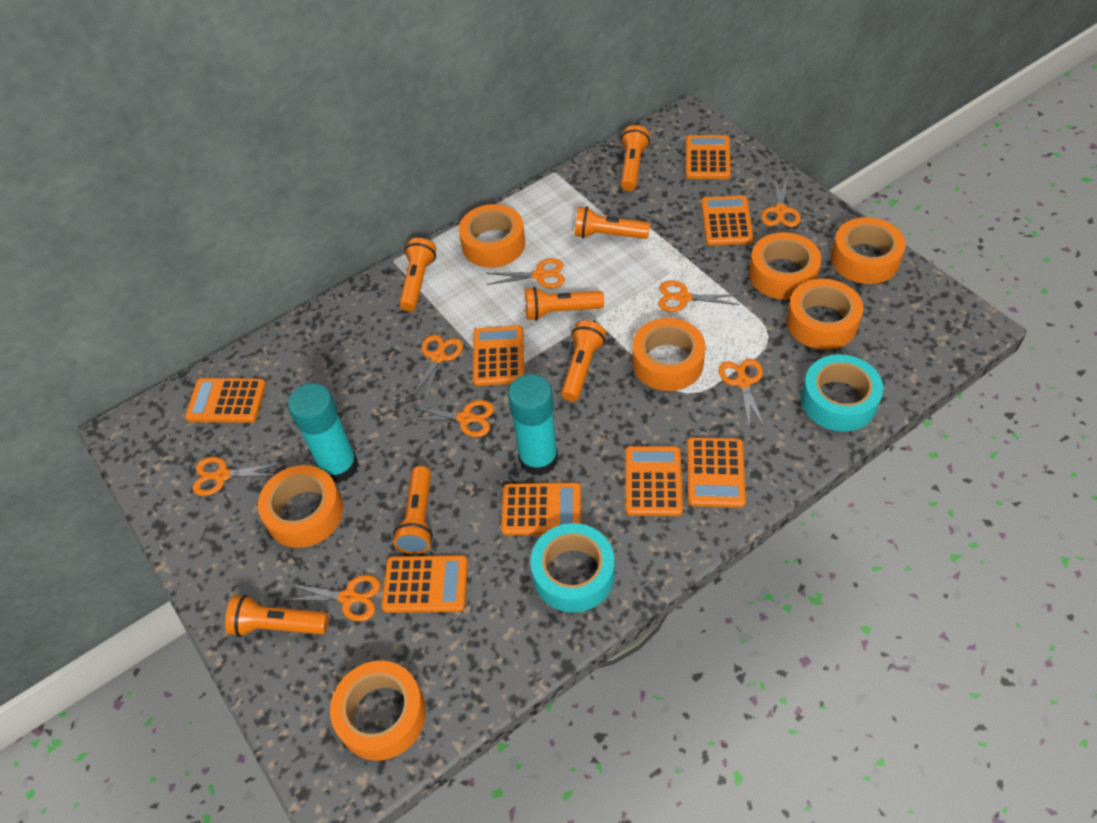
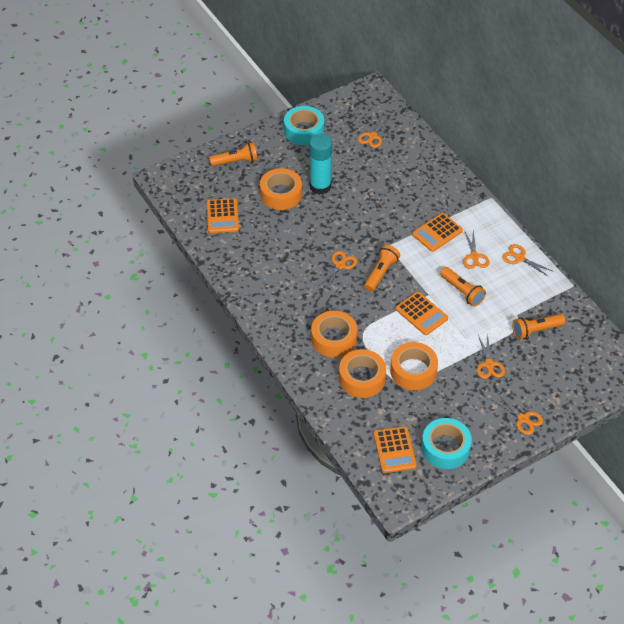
orange calculator: 8 -> 4
orange flashlight: 7 -> 4
orange scissors: 8 -> 6
orange tape: 7 -> 4
turquoise glue stick: 2 -> 1

